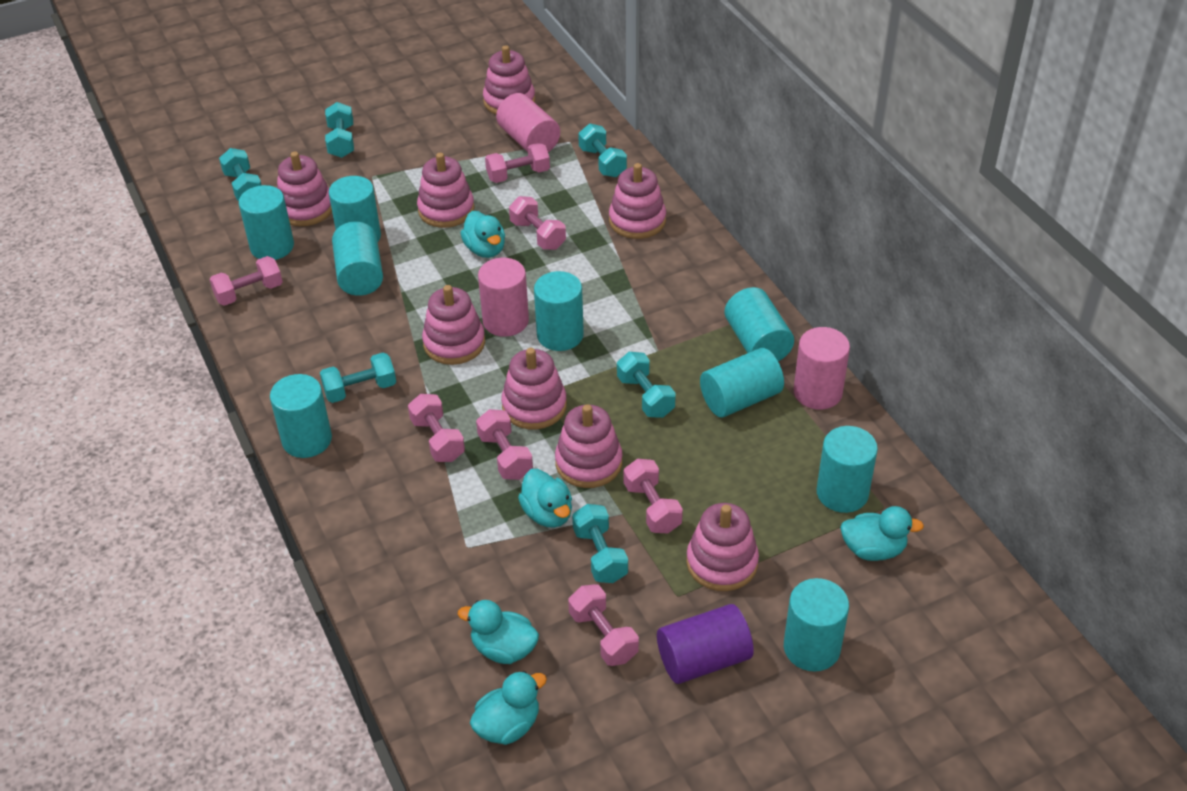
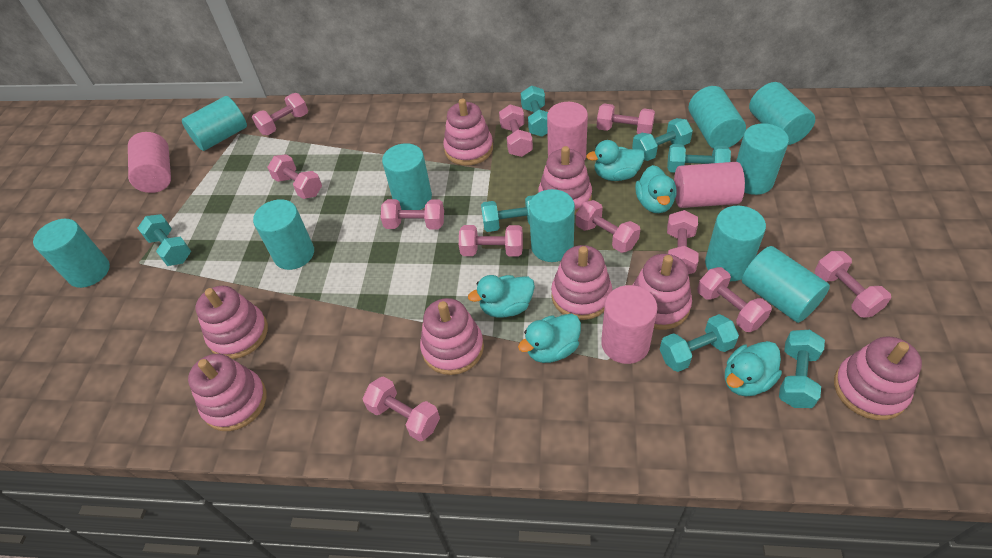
pink cylinder: 3 -> 4
pink dumbbell: 7 -> 11
purple cylinder: 1 -> 0
turquoise cylinder: 9 -> 10
turquoise dumbbell: 6 -> 7

